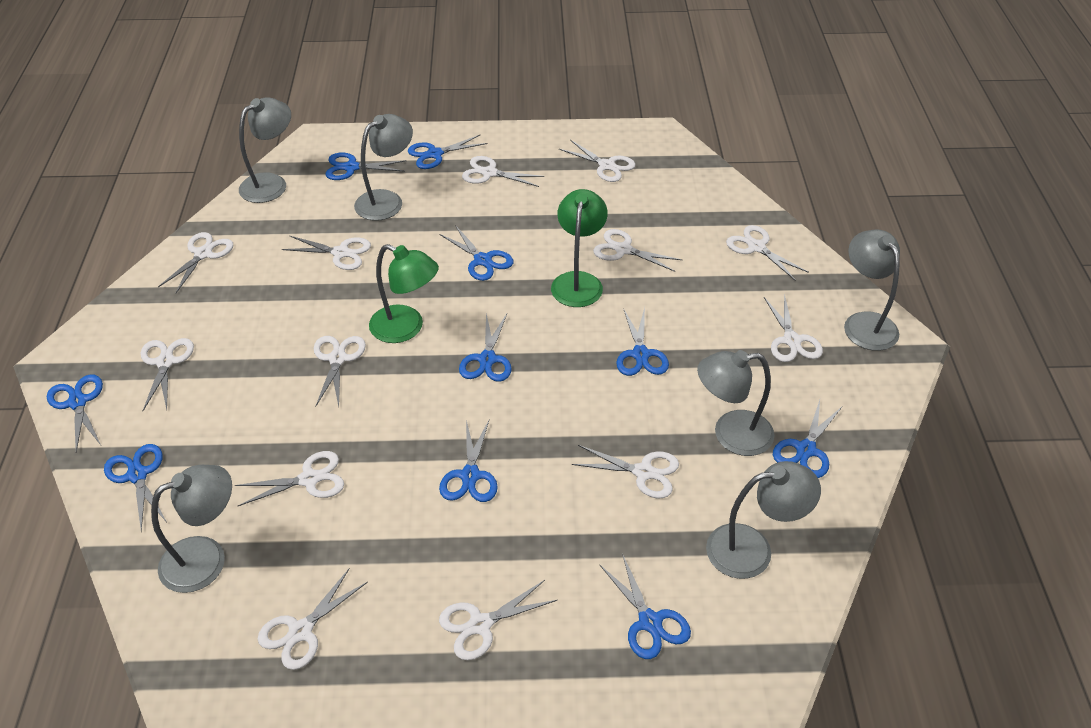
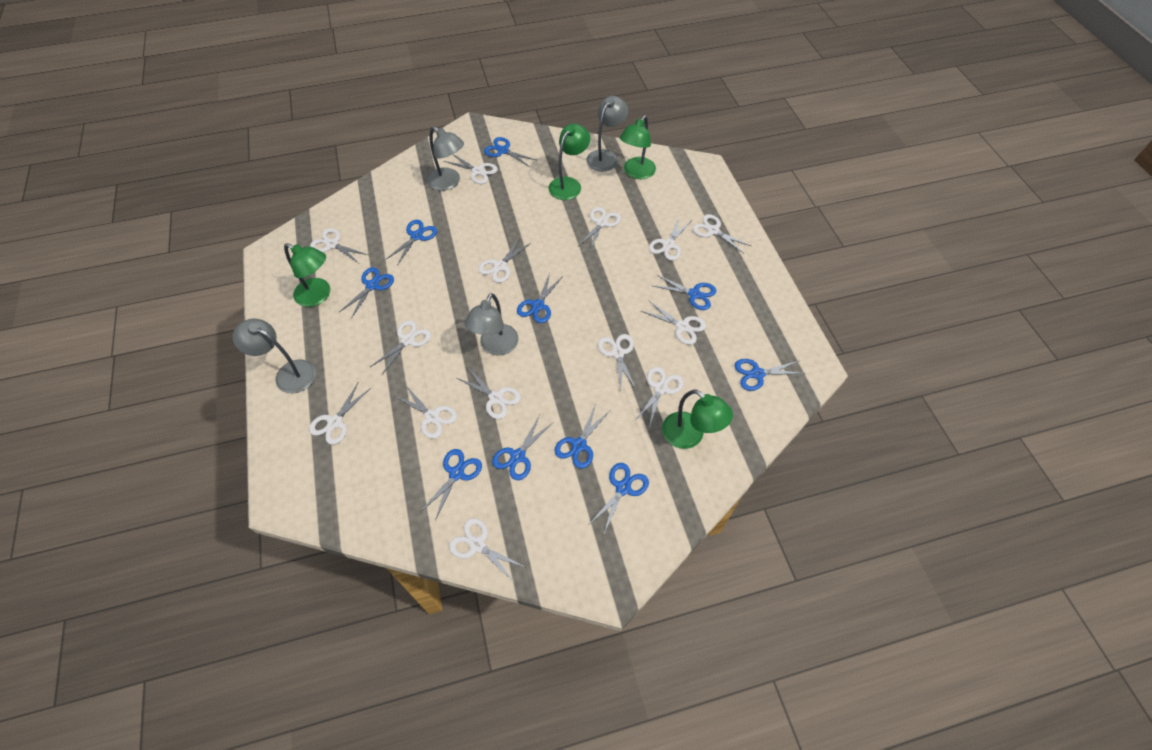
green lamp: 2 -> 4
grey lamp: 6 -> 4
white scissors: 13 -> 14

